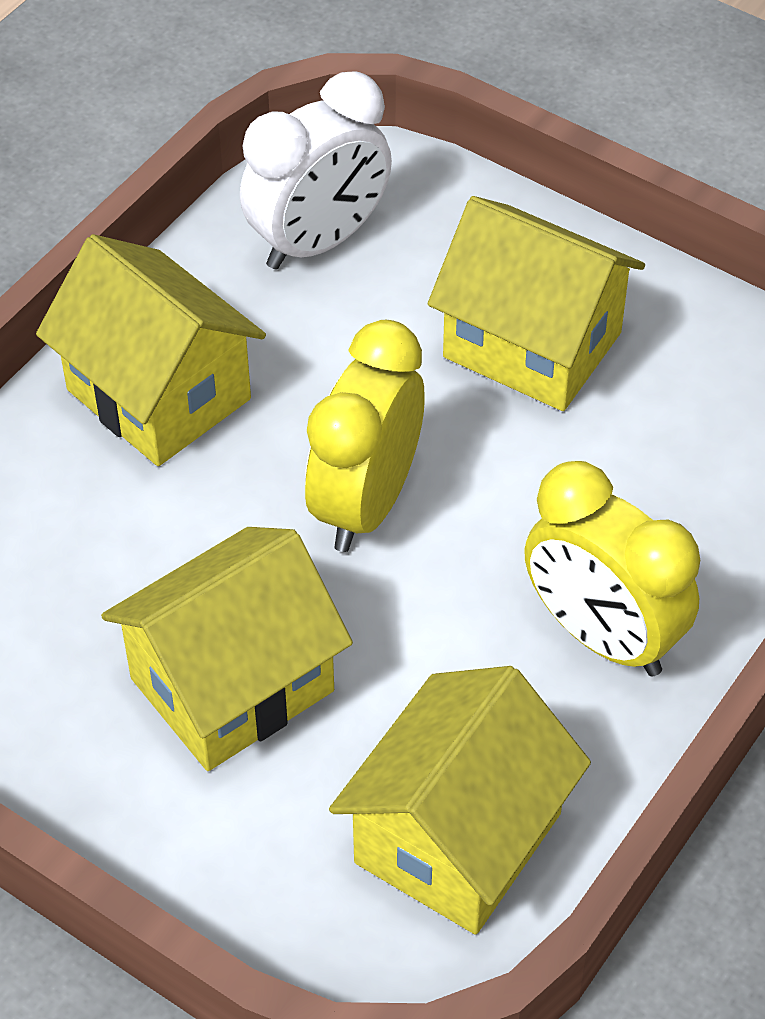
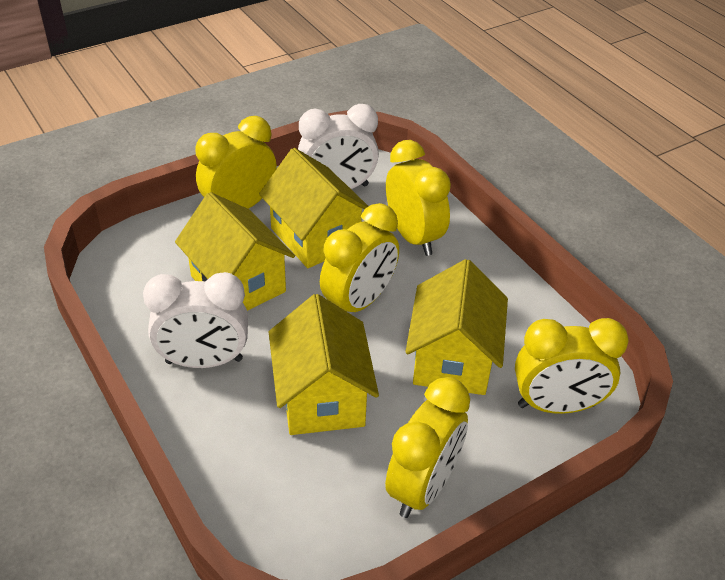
white clock: 1 -> 2
yellow clock: 2 -> 5

